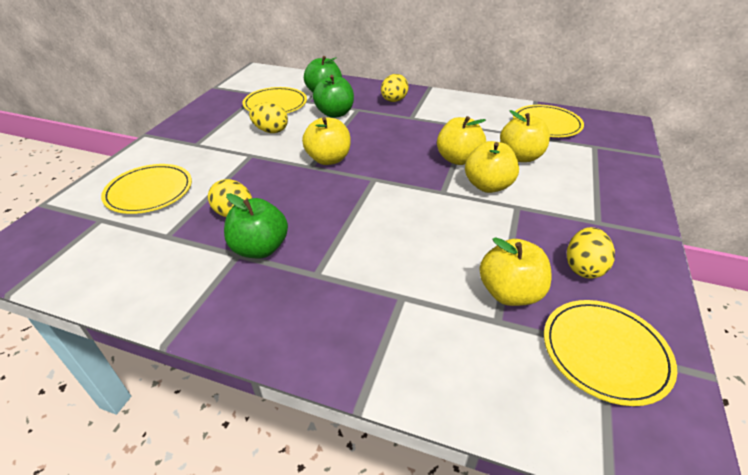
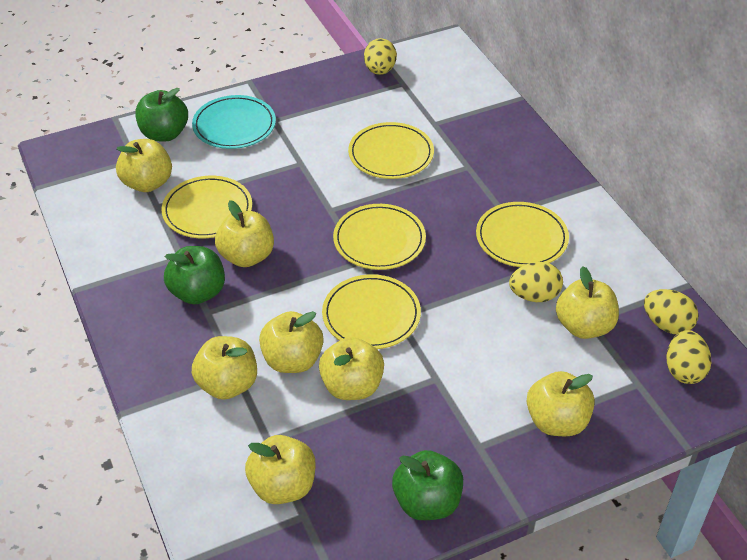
turquoise plate: 0 -> 1
yellow apple: 5 -> 8
yellow plate: 4 -> 5

